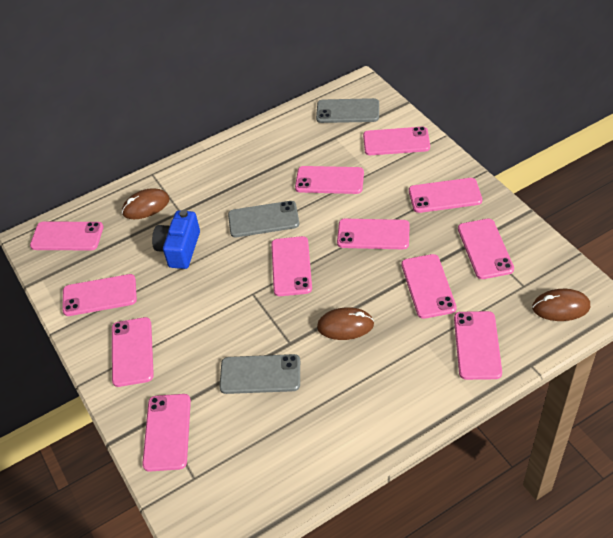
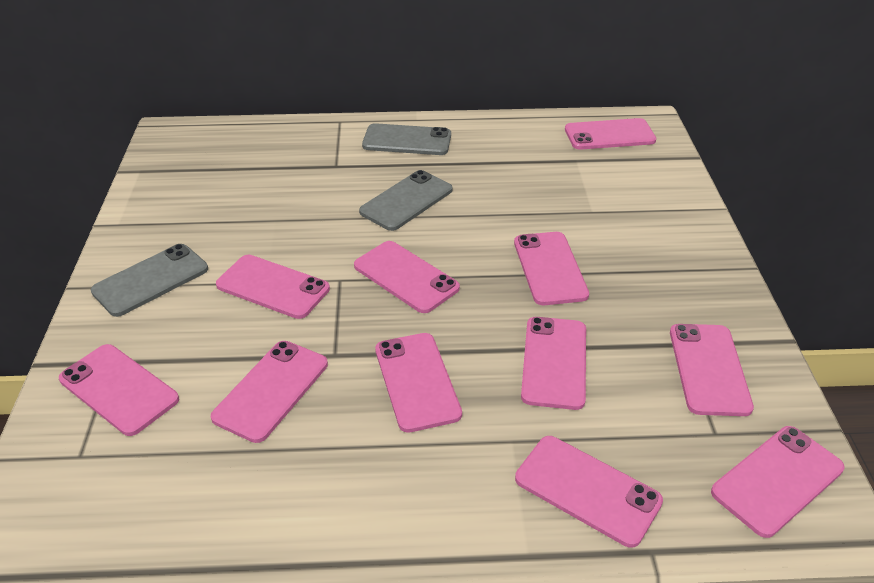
blue camera: 1 -> 0
brown mouse: 3 -> 0
pink phone: 12 -> 11

